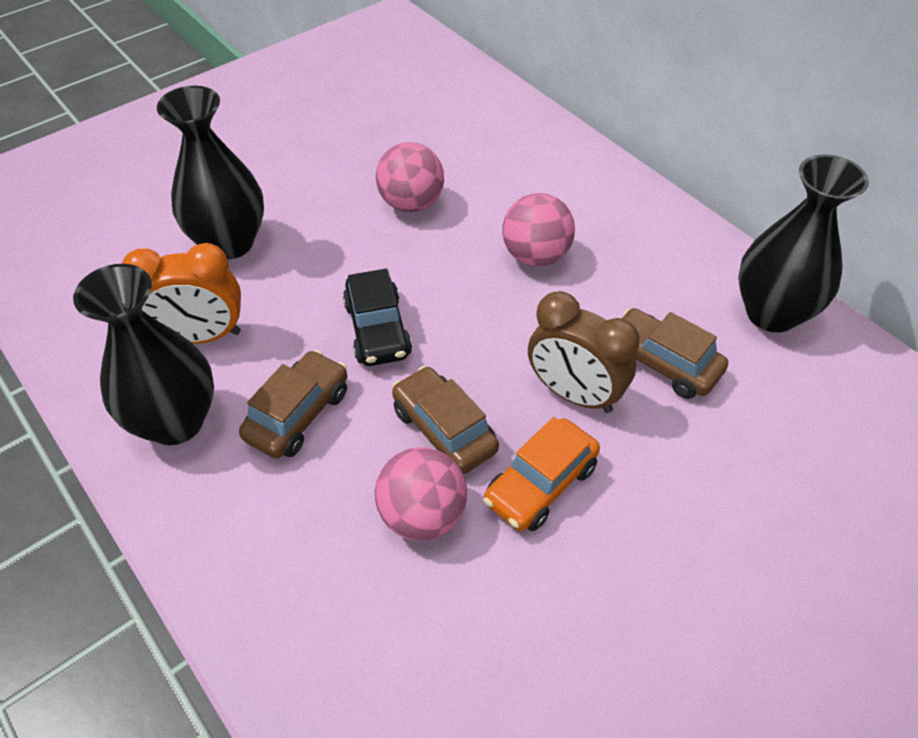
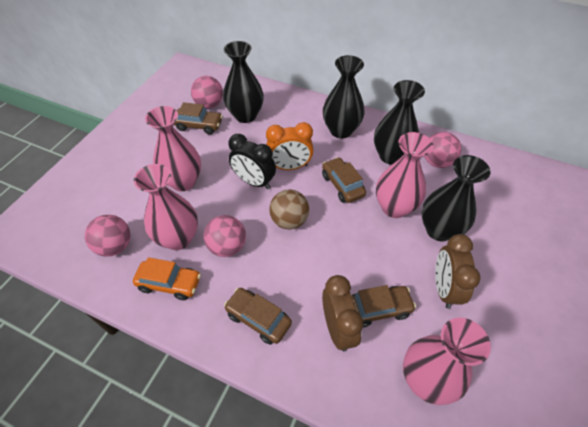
black car: 1 -> 0
black clock: 0 -> 1
black vase: 3 -> 4
brown ball: 0 -> 1
brown car: 3 -> 4
brown clock: 1 -> 2
pink ball: 3 -> 4
pink vase: 0 -> 4

